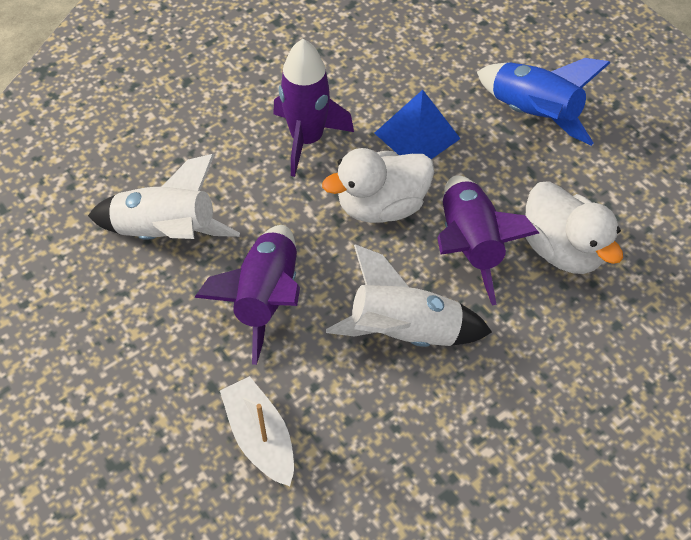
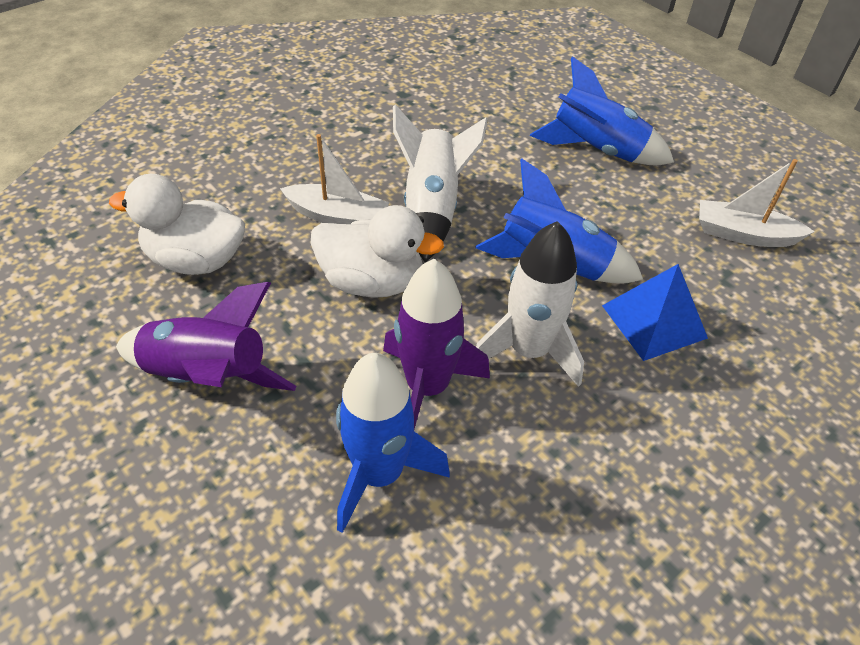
blue rocket: 1 -> 3
purple rocket: 3 -> 2
white boat: 1 -> 2

